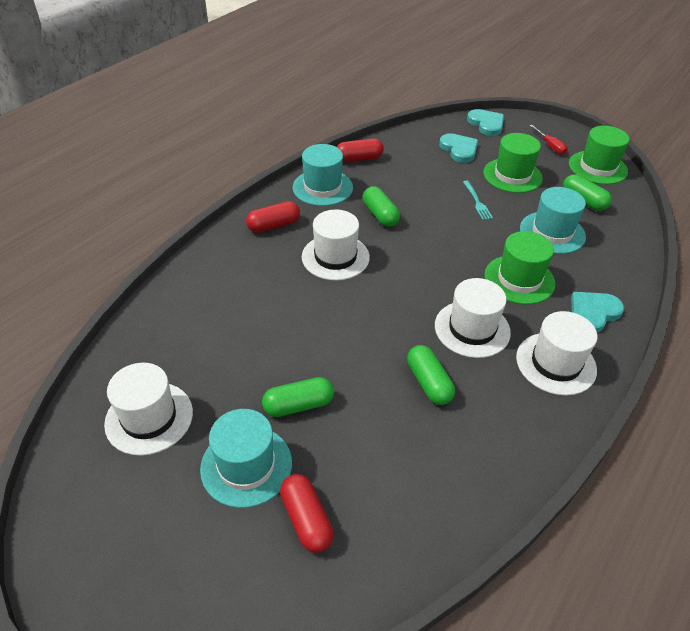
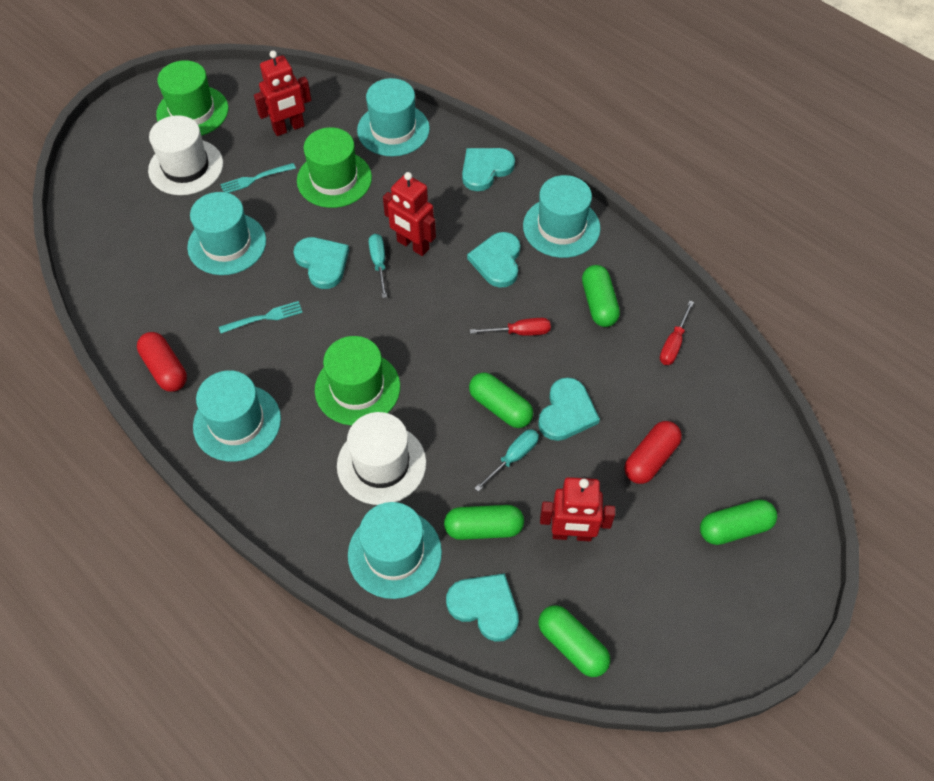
green capsule: 4 -> 5
red capsule: 3 -> 2
red robot: 0 -> 3
red screwdriver: 1 -> 2
turquoise fork: 1 -> 2
turquoise hat: 3 -> 5
turquoise heart: 3 -> 5
turquoise screwdriver: 0 -> 2
white hat: 4 -> 2

